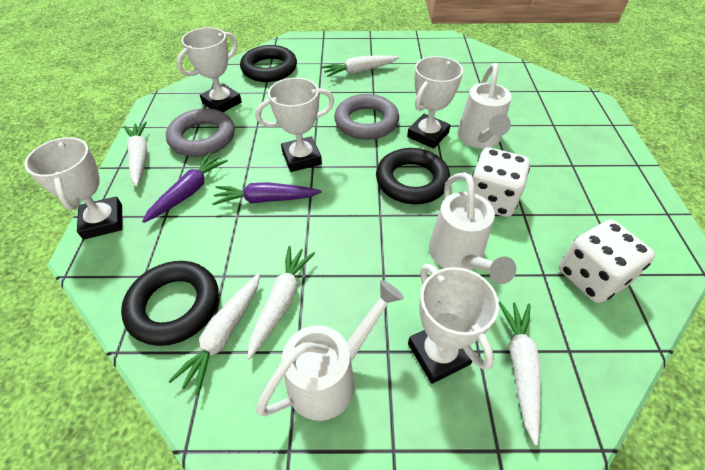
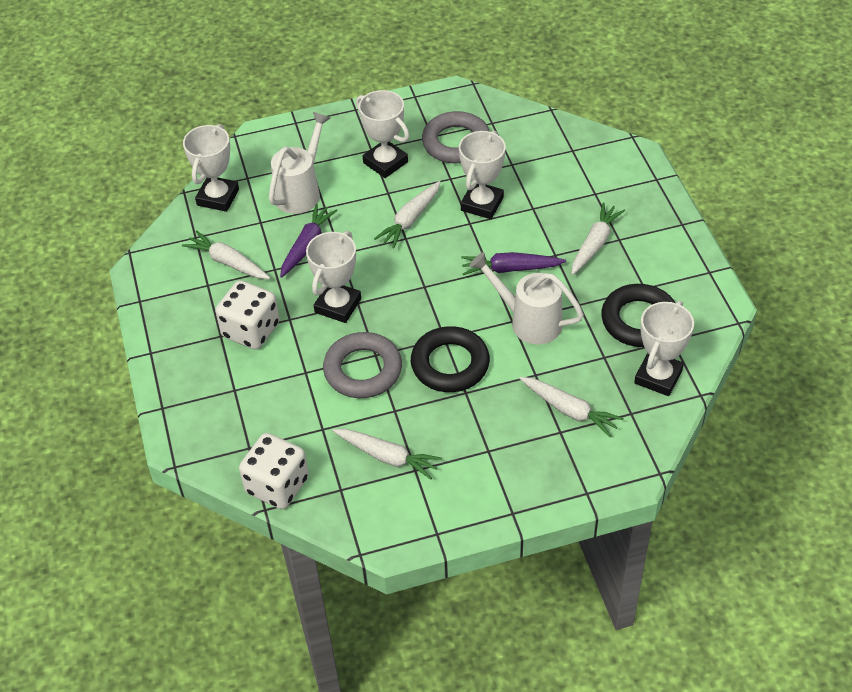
black ring: 3 -> 2
white watering can: 3 -> 2

